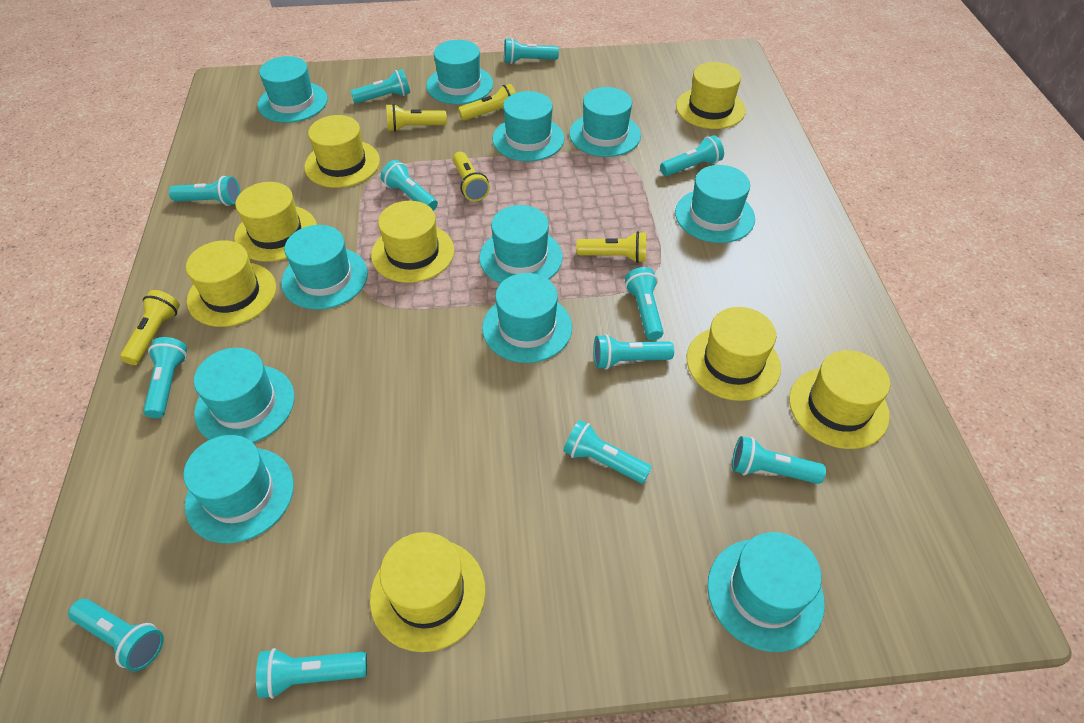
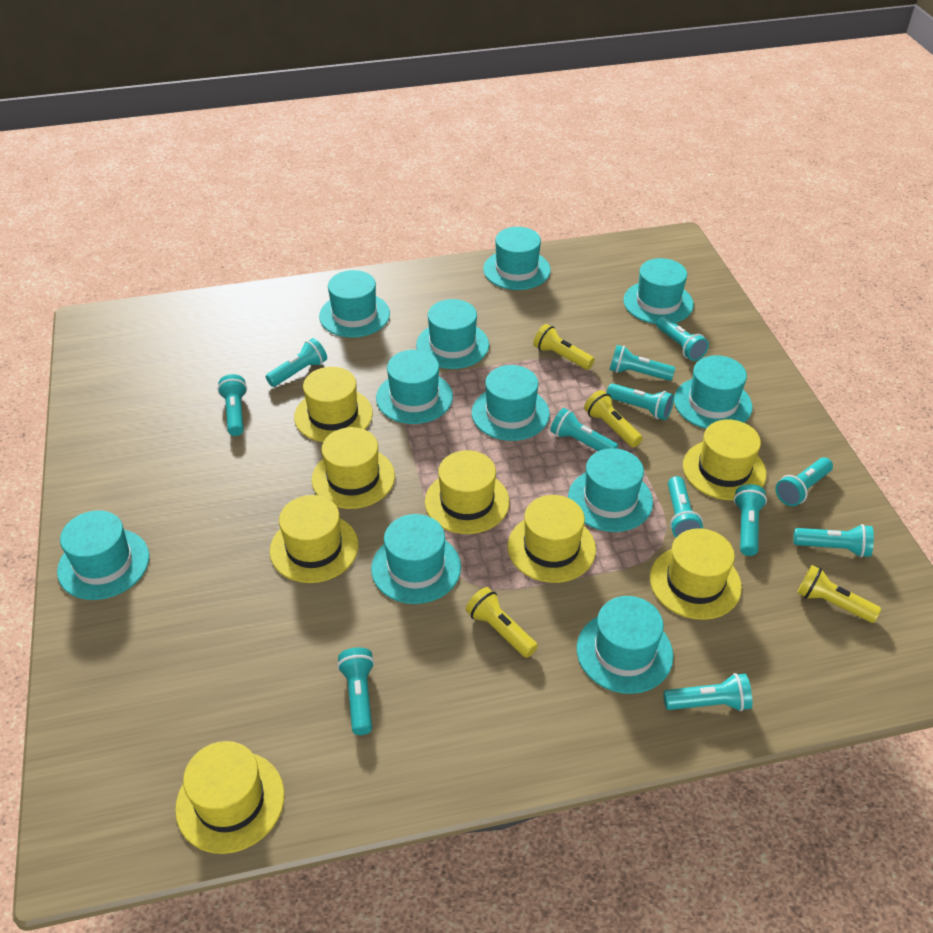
yellow flashlight: 5 -> 4

